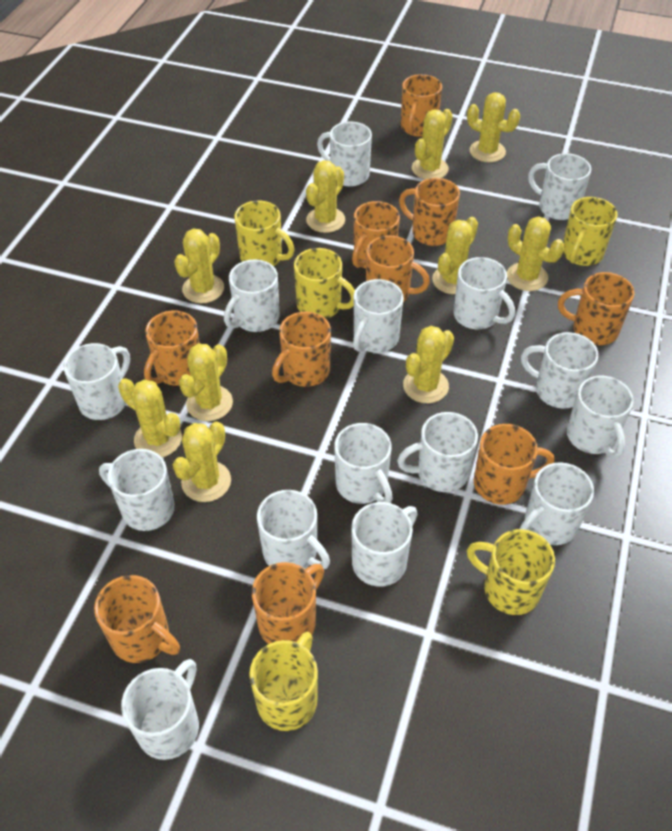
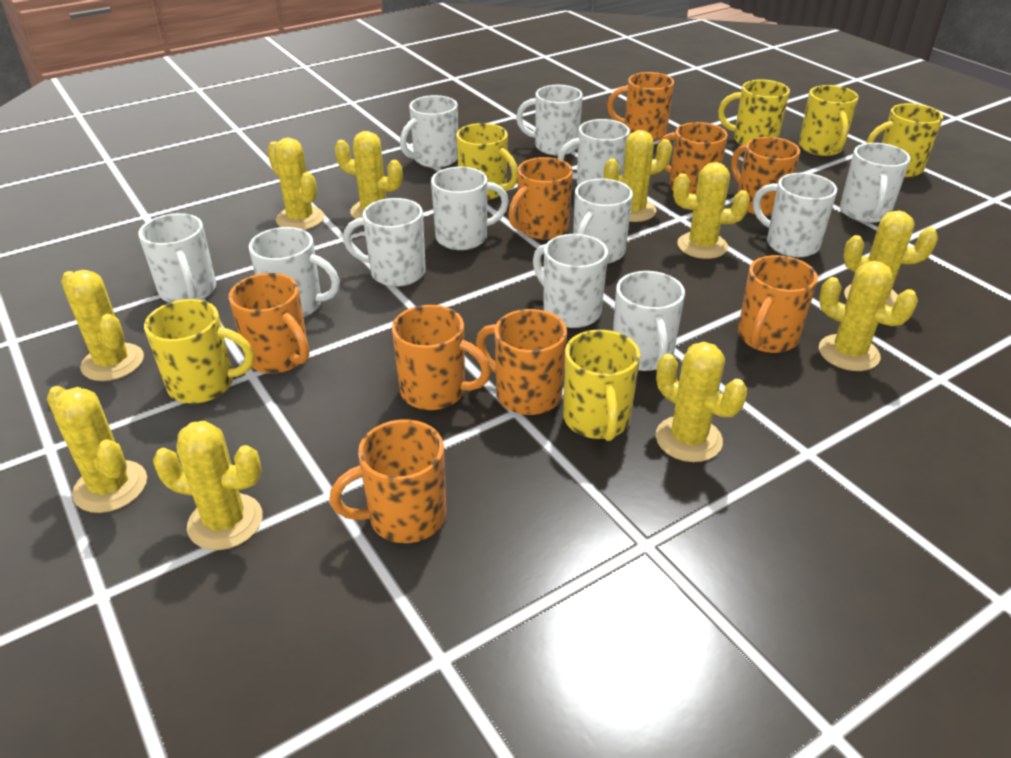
orange mug: 10 -> 9
white mug: 15 -> 12
yellow mug: 5 -> 6

